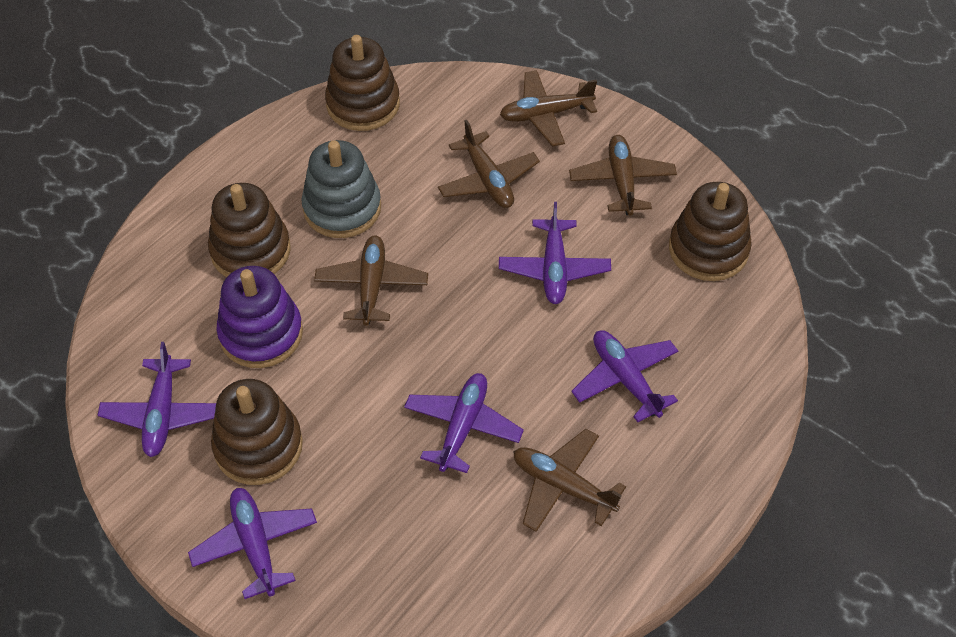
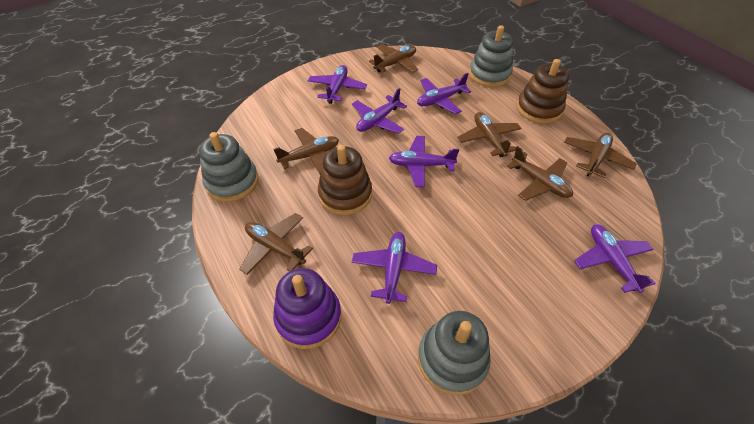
brown plane: 5 -> 6
brown stacking toy: 4 -> 2
grey stacking toy: 1 -> 3
purple plane: 5 -> 6

